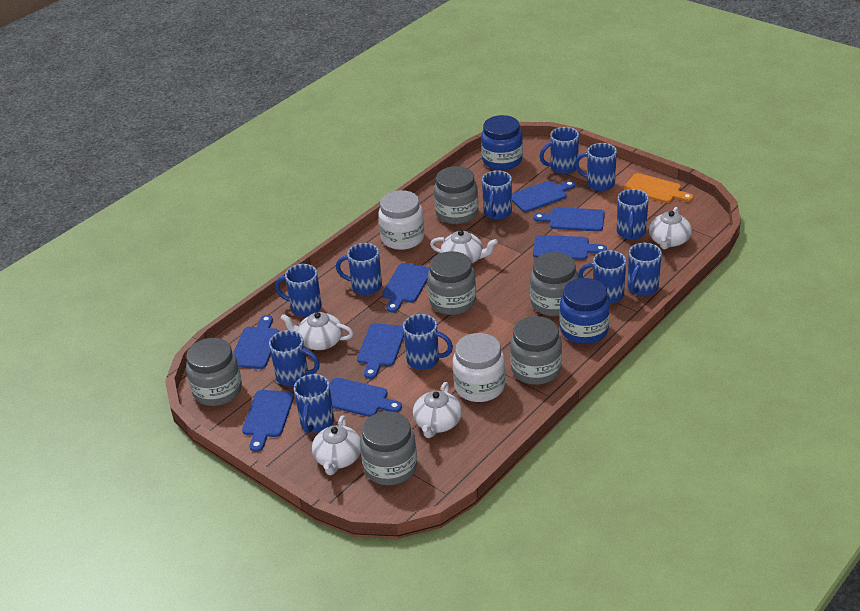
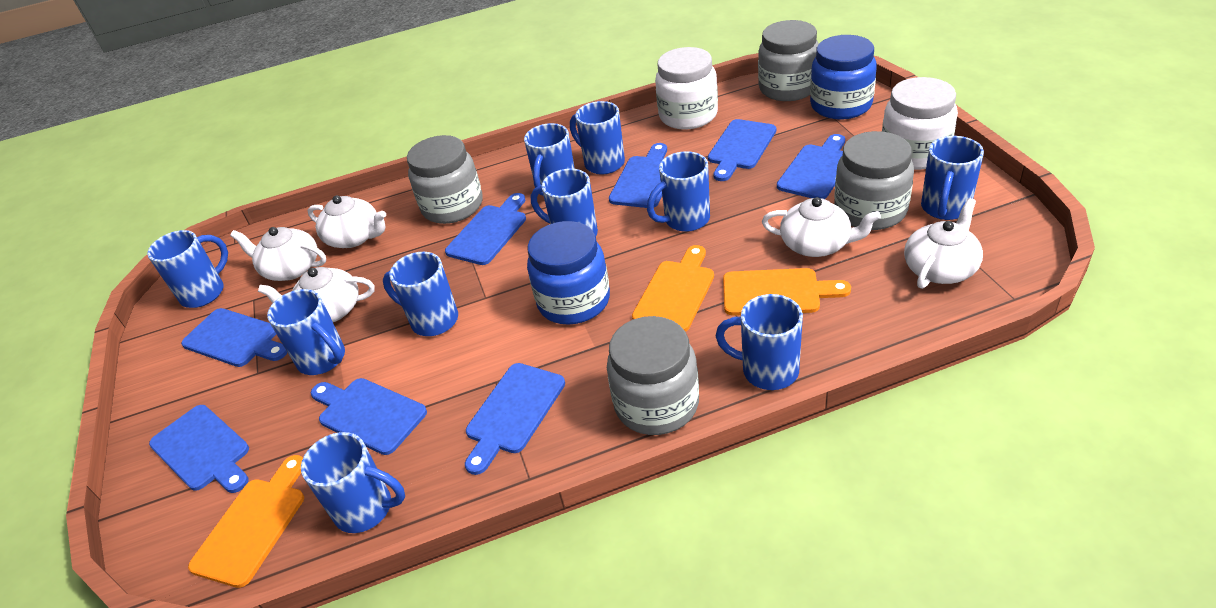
blue mug: 11 -> 10
grey jar: 6 -> 4
orange cutting board: 1 -> 3

